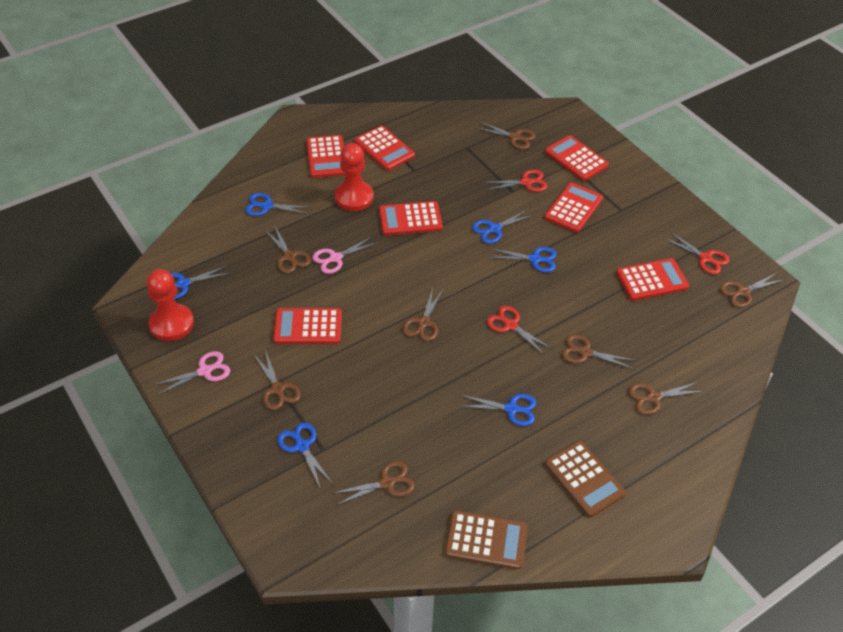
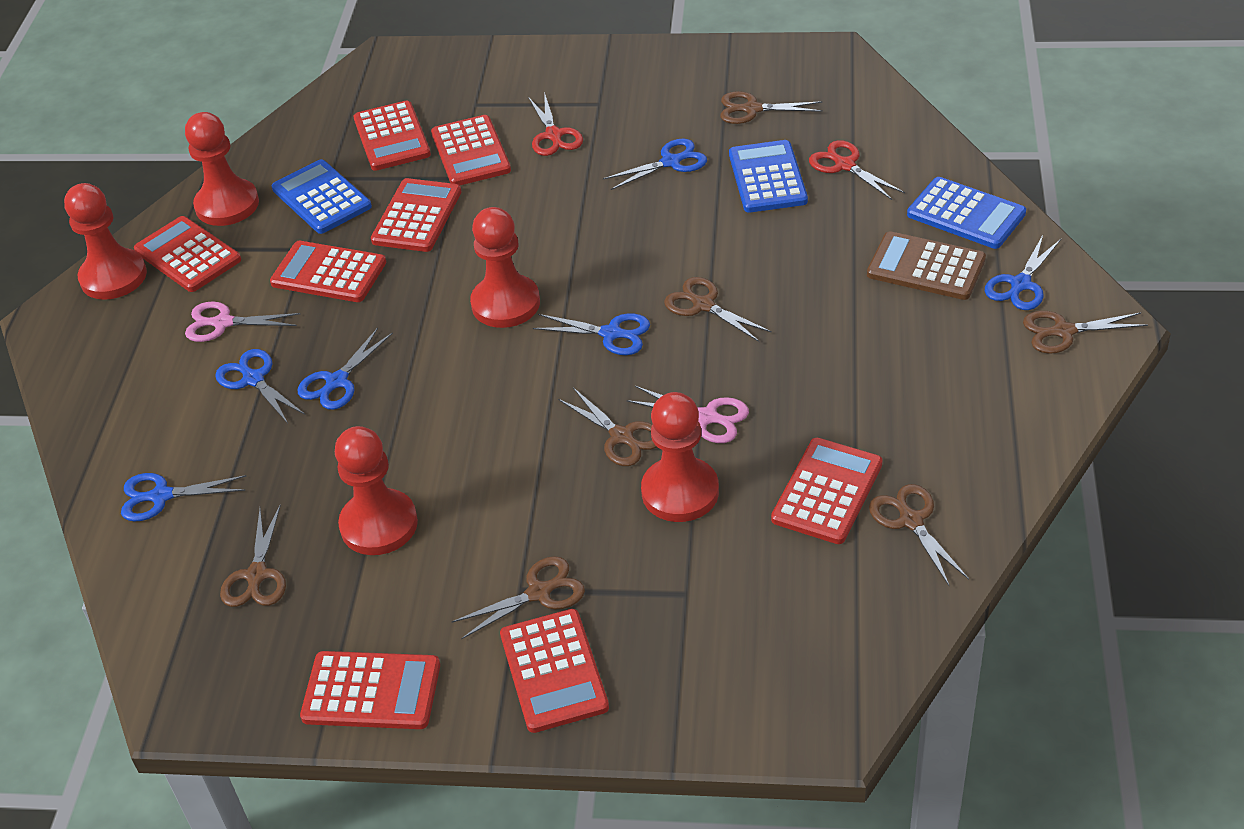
blue calculator: 0 -> 3
brown calculator: 2 -> 1
brown scissors: 8 -> 7
red calculator: 7 -> 8
red pawn: 2 -> 5
red scissors: 3 -> 2

